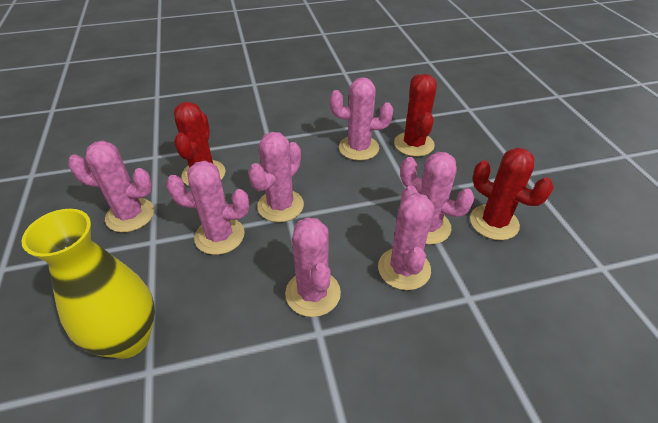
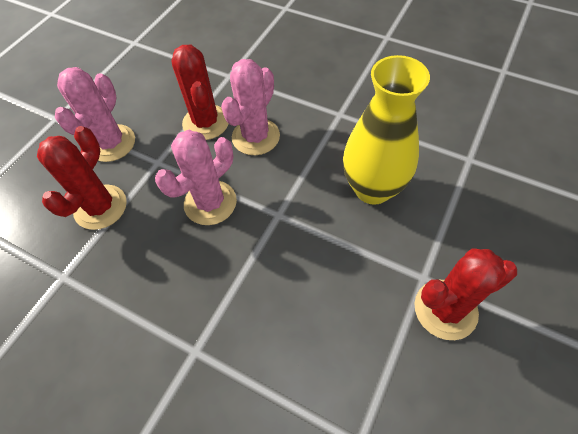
pink cactus: 7 -> 3

